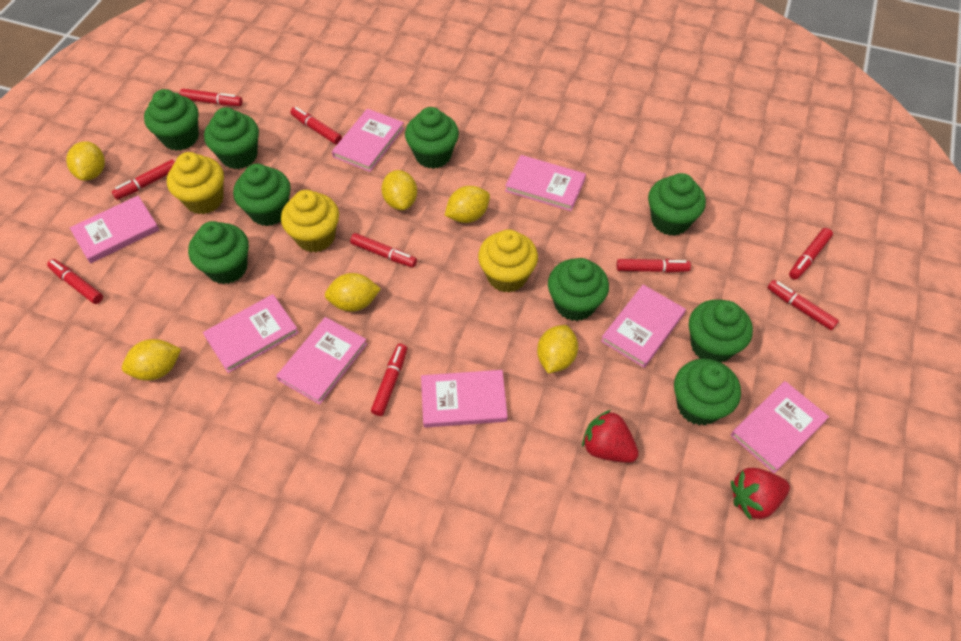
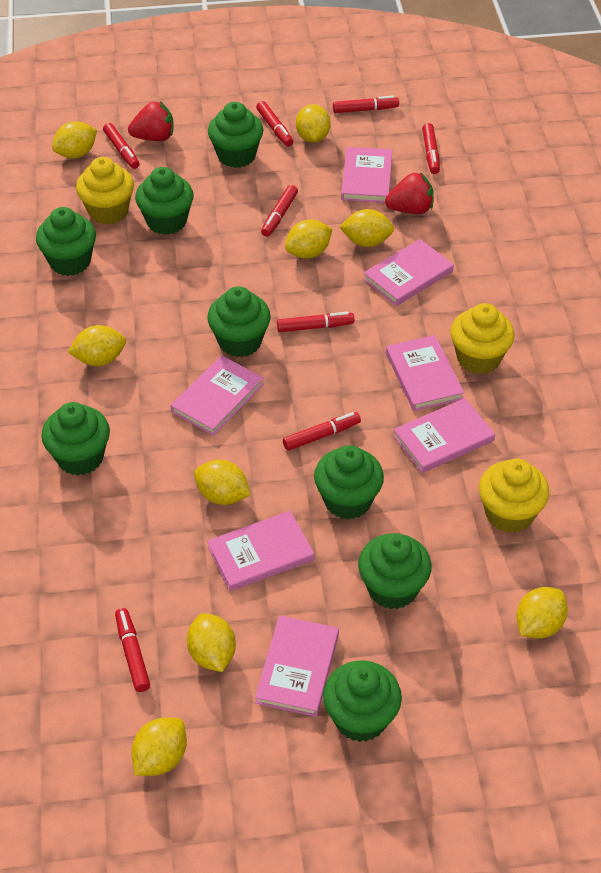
green cupcake: 9 -> 8
pink book: 8 -> 7
red marker: 9 -> 8
yellow lemon: 6 -> 9

